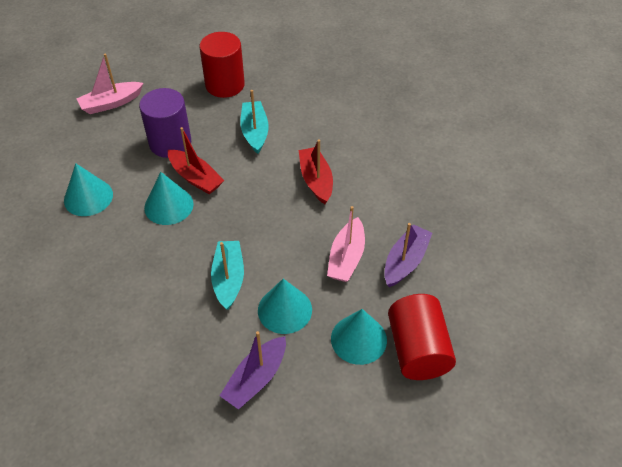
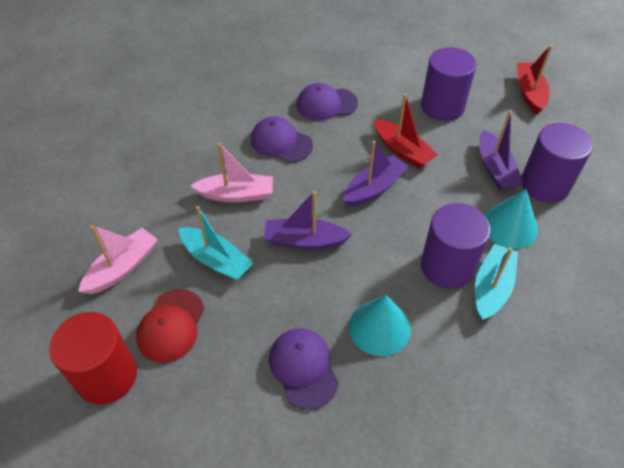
purple boat: 2 -> 3
purple cap: 0 -> 3
purple cylinder: 1 -> 3
red cap: 0 -> 1
red cylinder: 2 -> 1
turquoise cone: 4 -> 2

